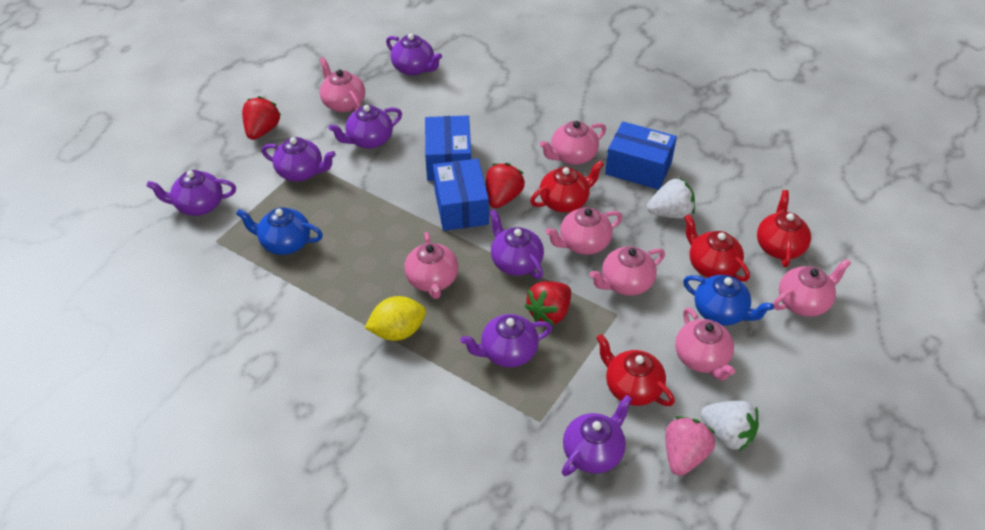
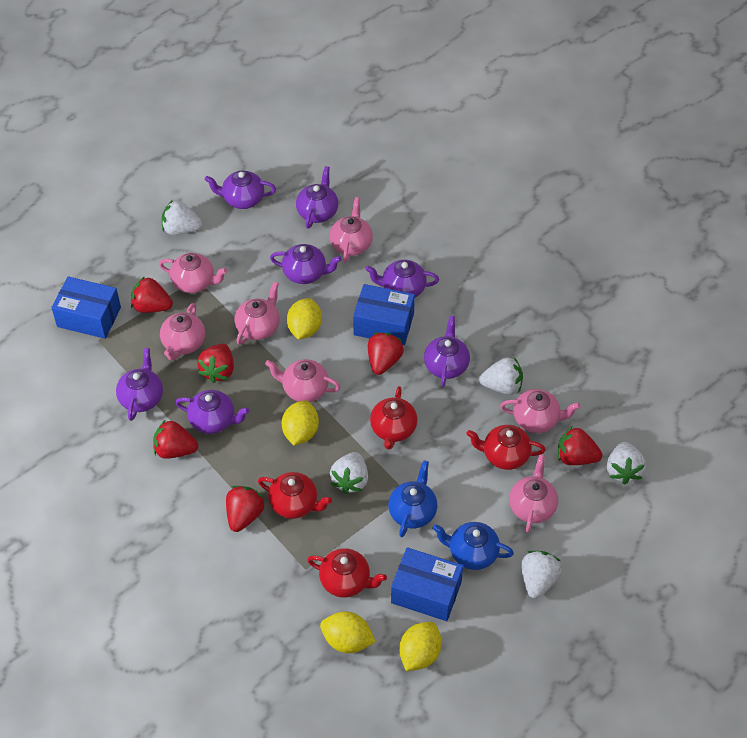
pink strawberry: 1 -> 0
red strawberry: 3 -> 6
white strawberry: 2 -> 5
yellow lemon: 1 -> 4

